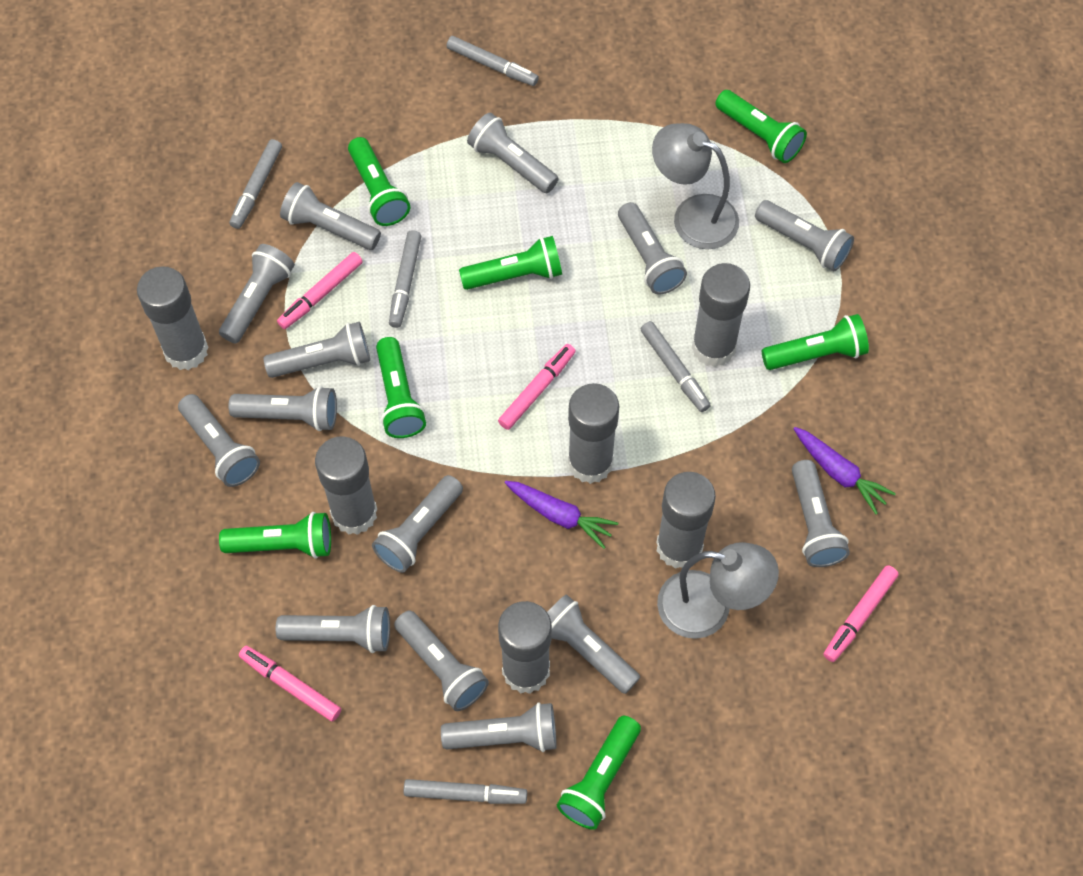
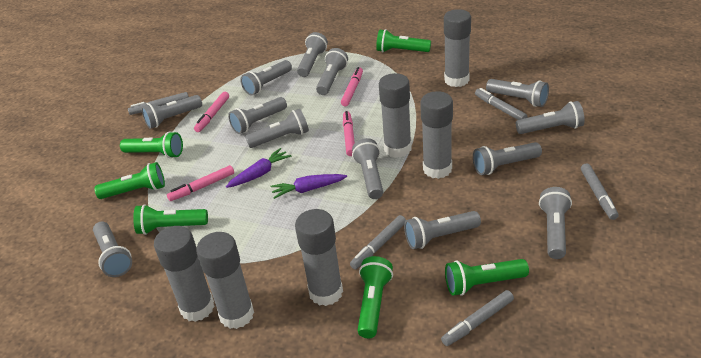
green flashlight: 7 -> 6
grey flashlight: 14 -> 13
grey lamp: 2 -> 0

